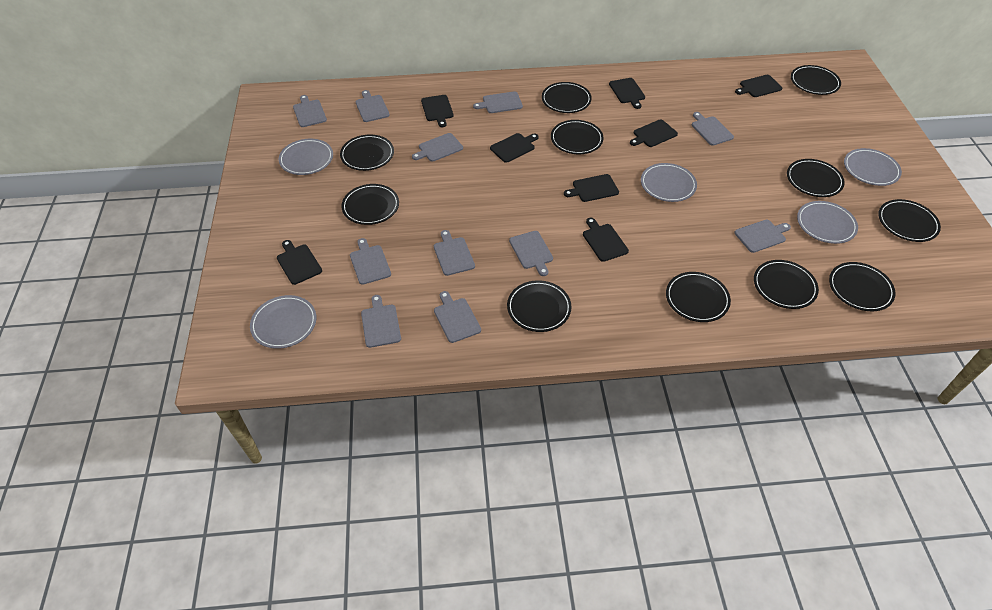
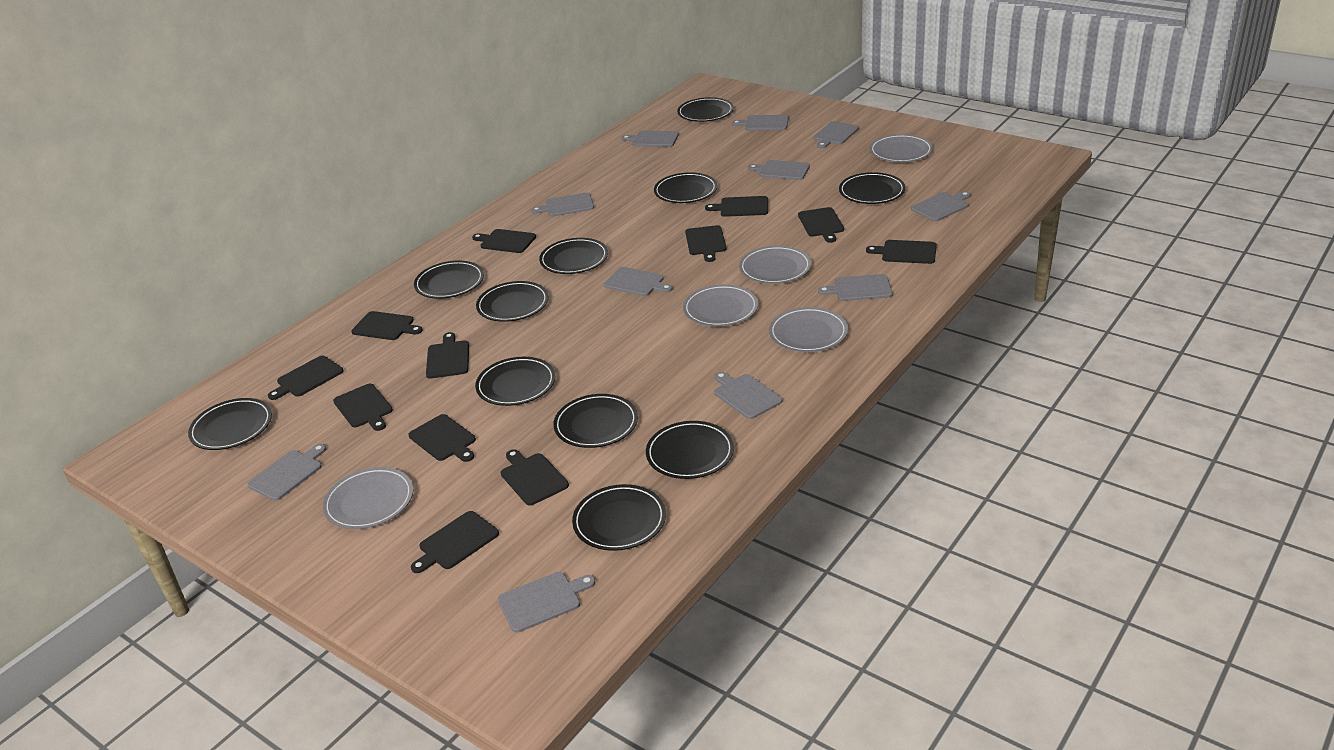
black cutting board: 8 -> 12

